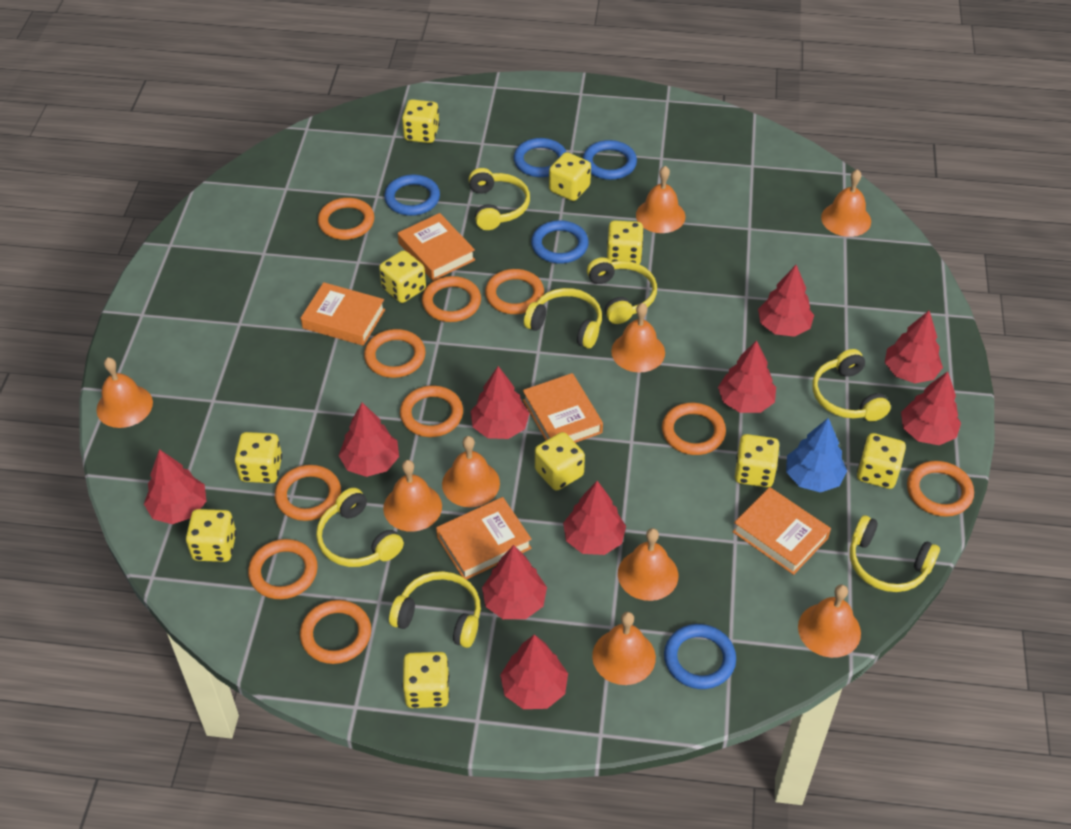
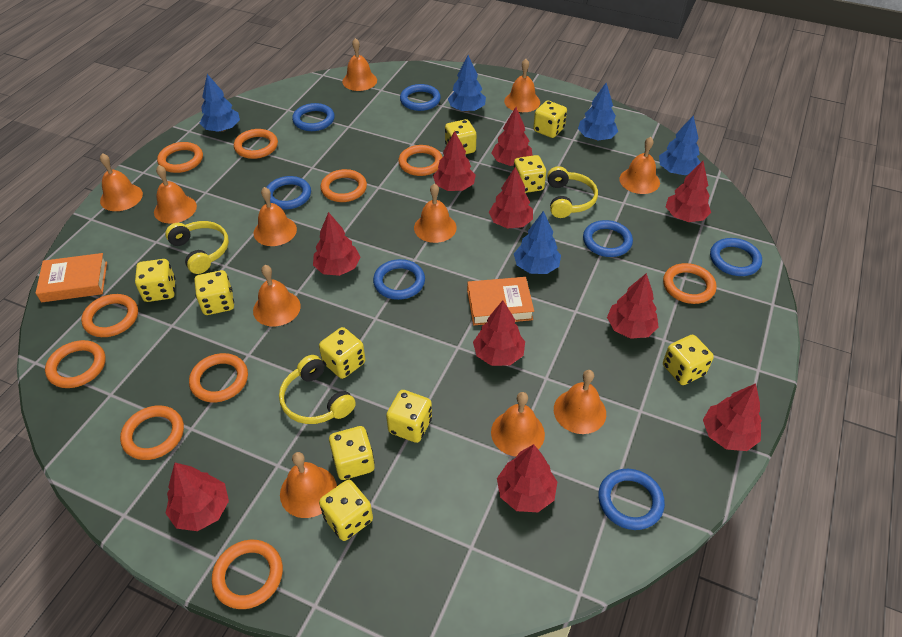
blue ring: 5 -> 7
blue tree: 1 -> 5
orange bell: 9 -> 11
orange book: 5 -> 2
yellow headphones: 7 -> 3

